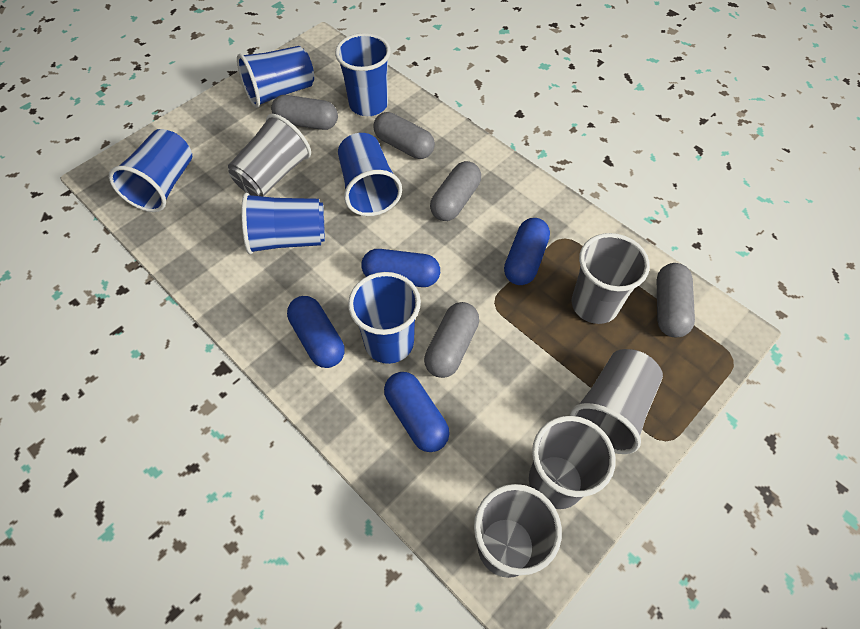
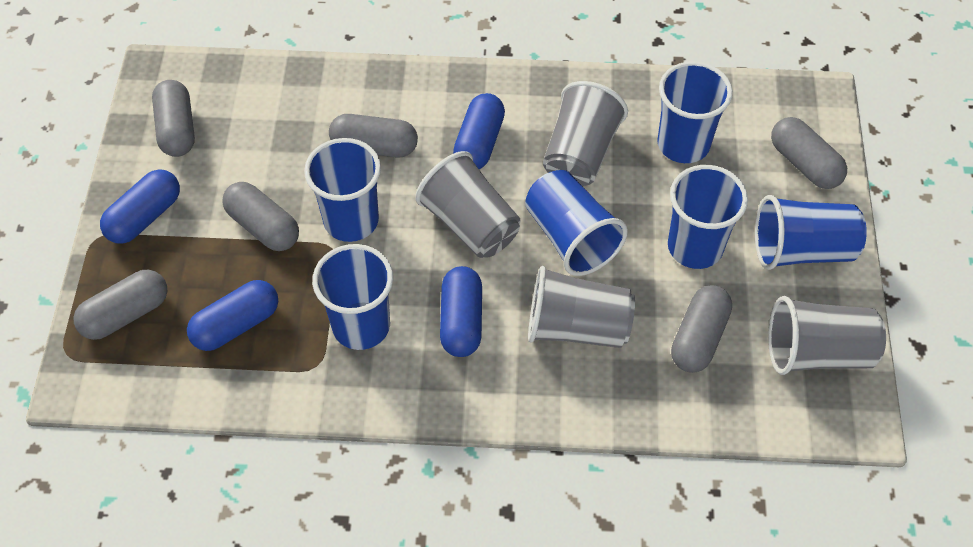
grey capsule: 5 -> 6
grey cup: 5 -> 4

